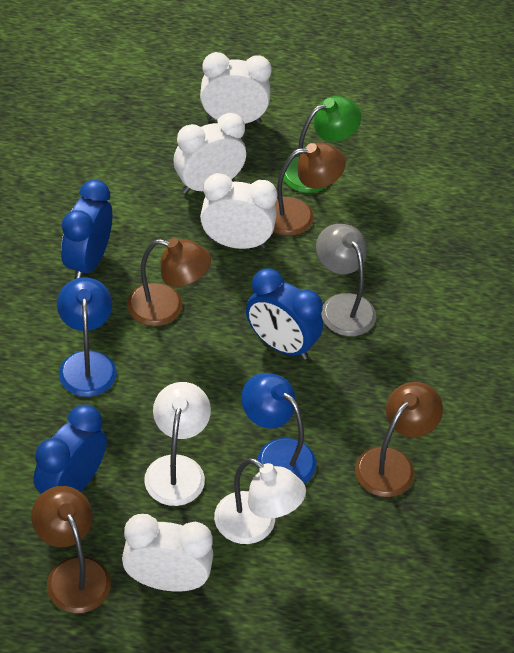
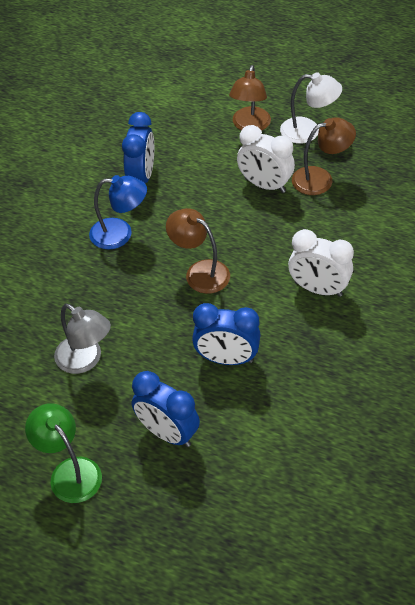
blue lamp: 2 -> 1
brown lamp: 4 -> 3
white clock: 4 -> 2
white lamp: 2 -> 1

